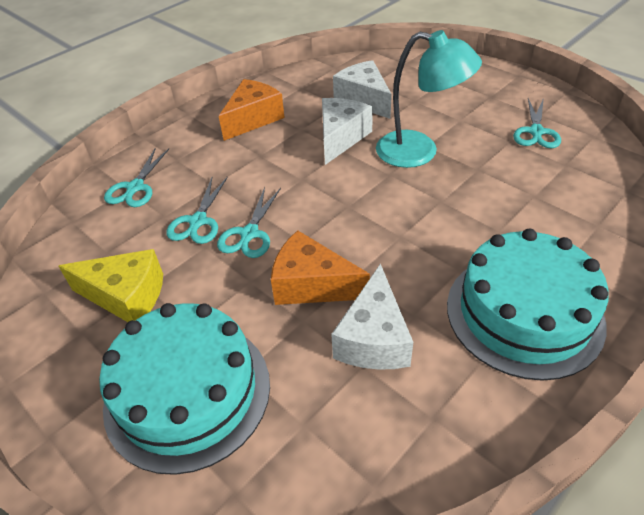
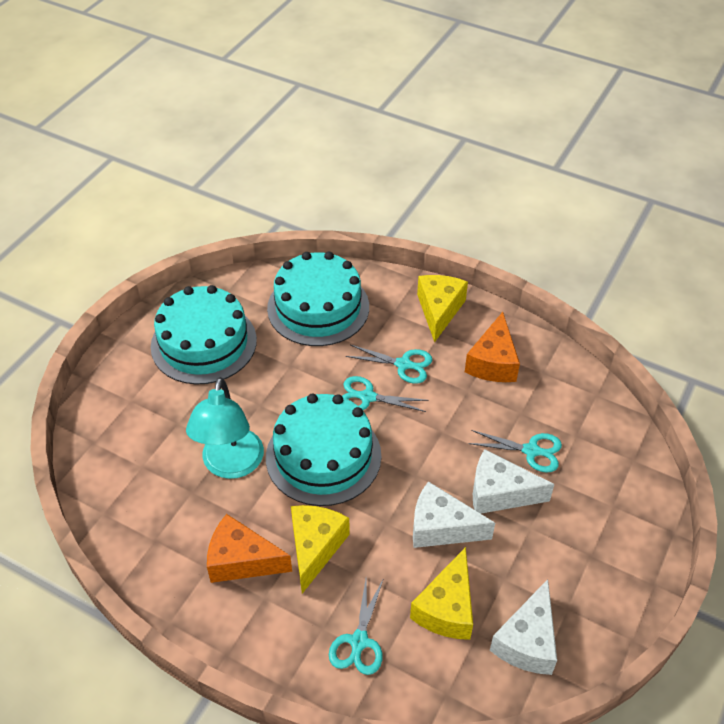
turquoise cake: 2 -> 3
yellow cheese: 1 -> 3

